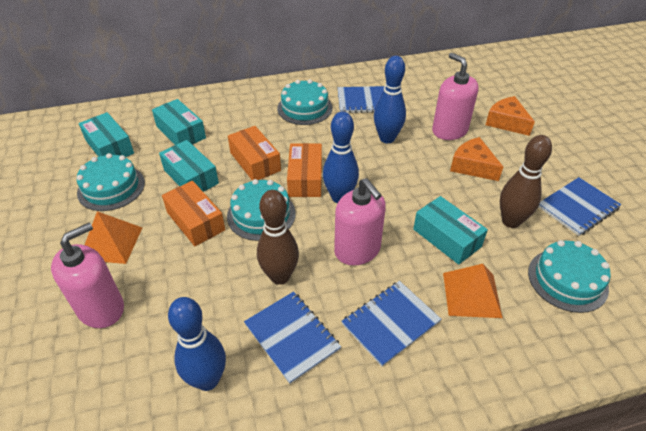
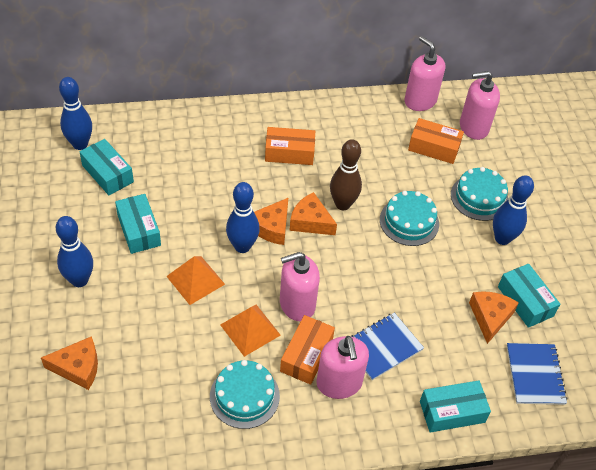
blue bowling pin: 3 -> 4
blue notebook: 4 -> 2
brown bowling pin: 2 -> 1
orange cheese: 2 -> 4
pink soap dispenser: 3 -> 4
turquoise cake: 4 -> 3

